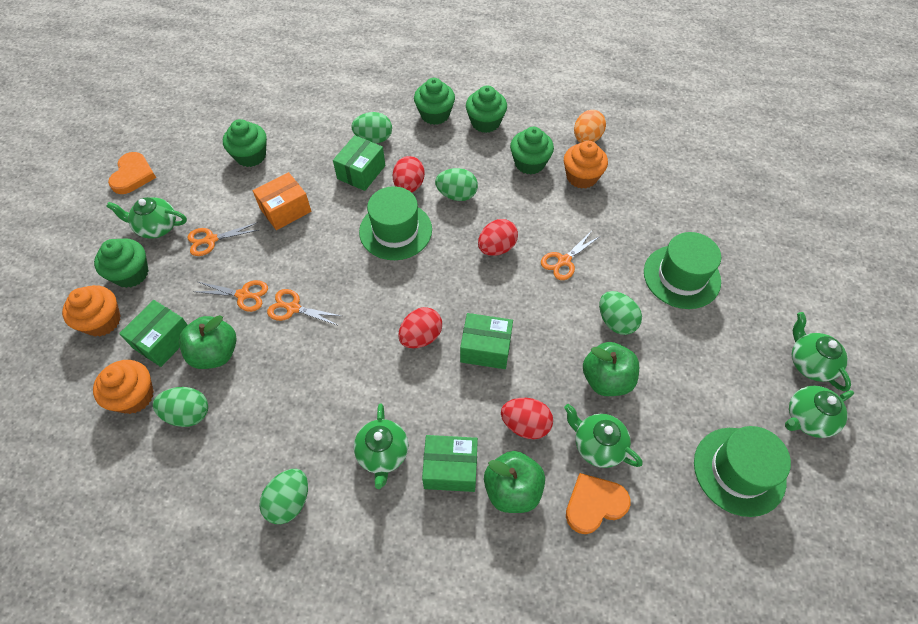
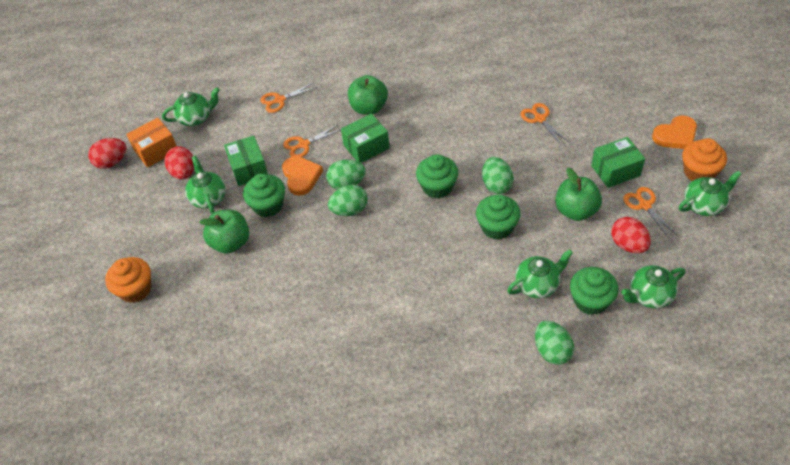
green box: 4 -> 3
green cupcake: 5 -> 4
green egg: 5 -> 4
green hat: 3 -> 0
orange cupcake: 3 -> 2
orange egg: 1 -> 0
red egg: 4 -> 3

